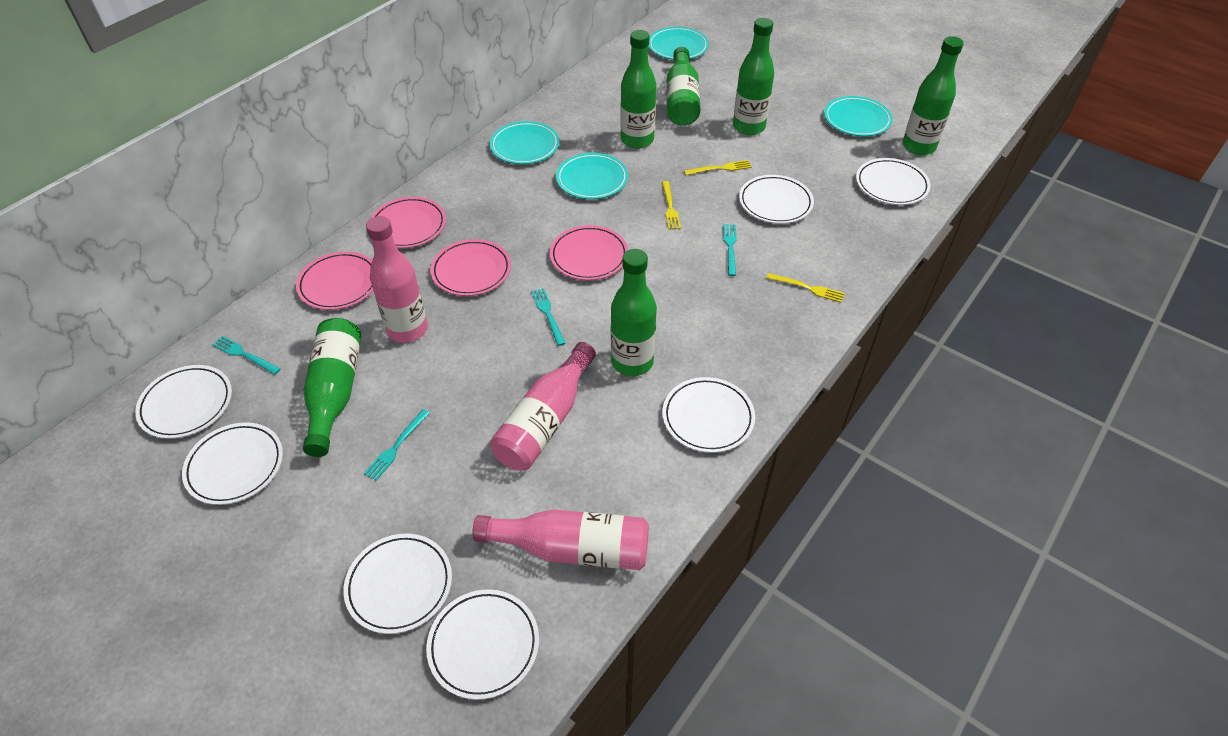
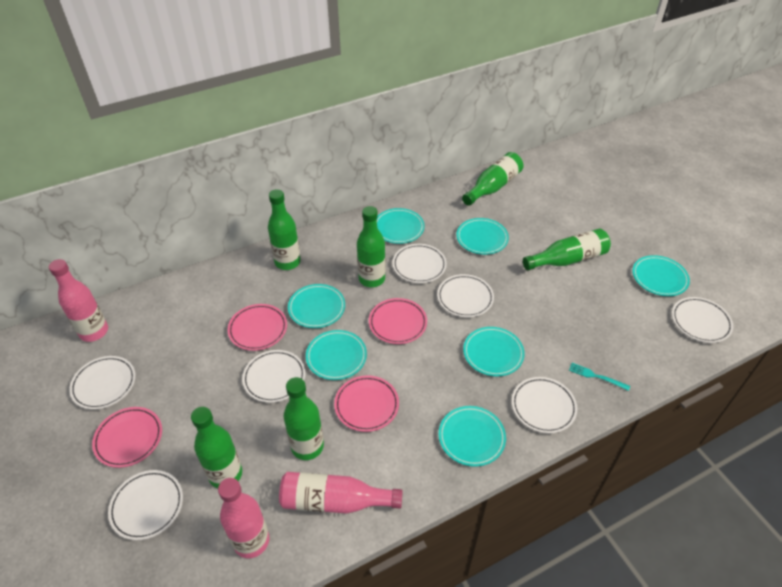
turquoise fork: 4 -> 1
turquoise plate: 4 -> 7
yellow fork: 3 -> 0

